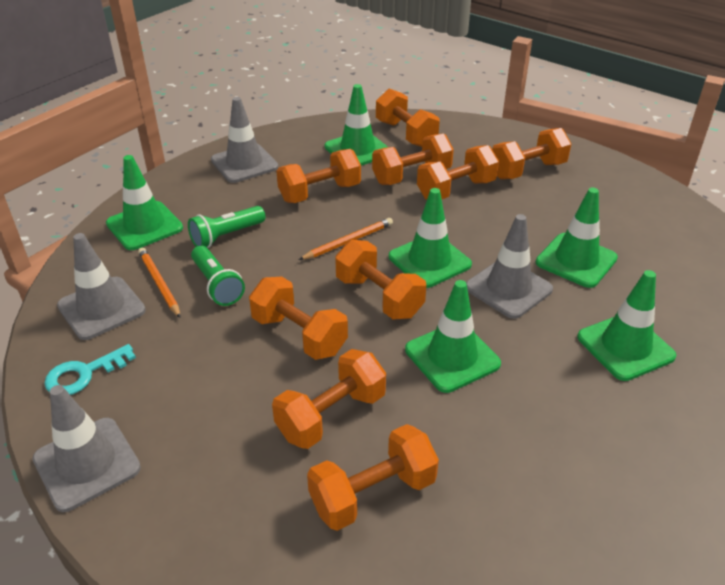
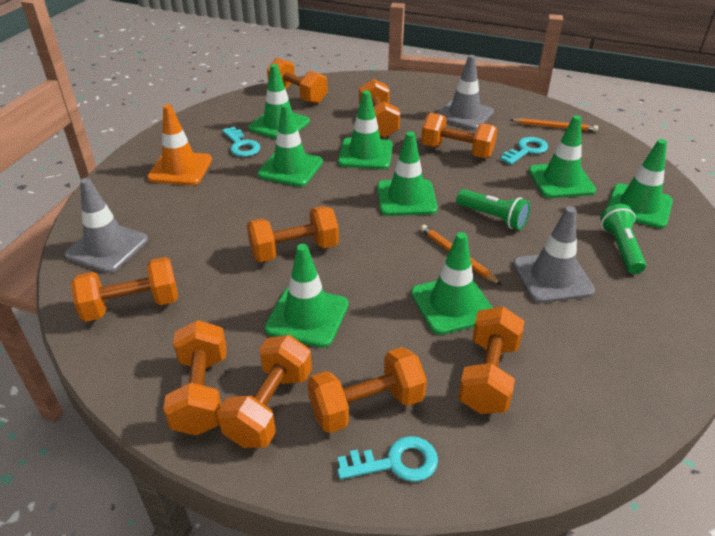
green traffic cone: 6 -> 8
grey traffic cone: 4 -> 3
orange traffic cone: 0 -> 1
turquoise key: 1 -> 3

